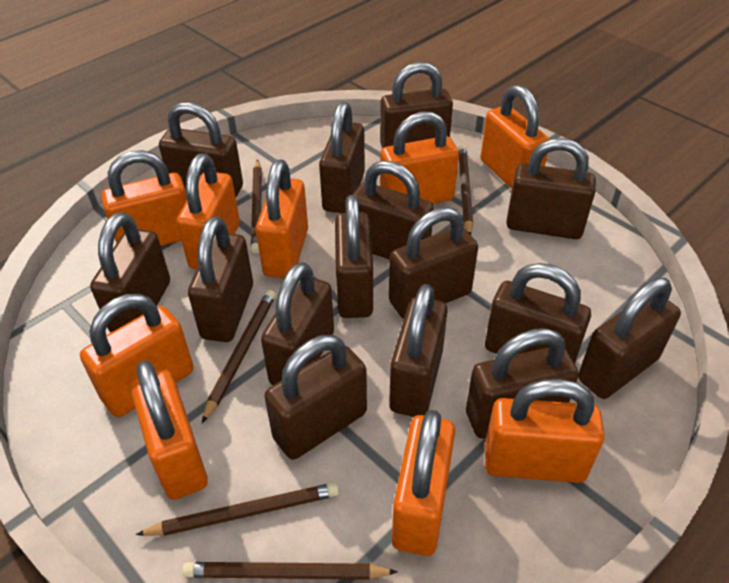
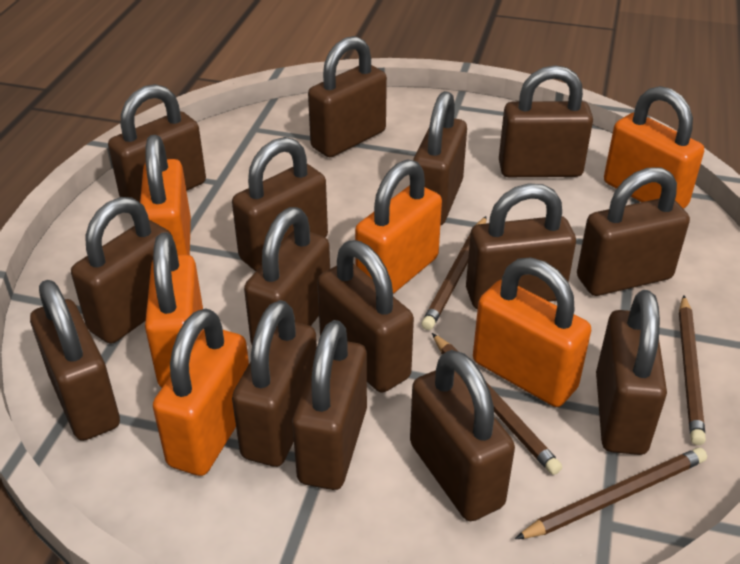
brown pencil: 5 -> 4
orange padlock: 9 -> 6

